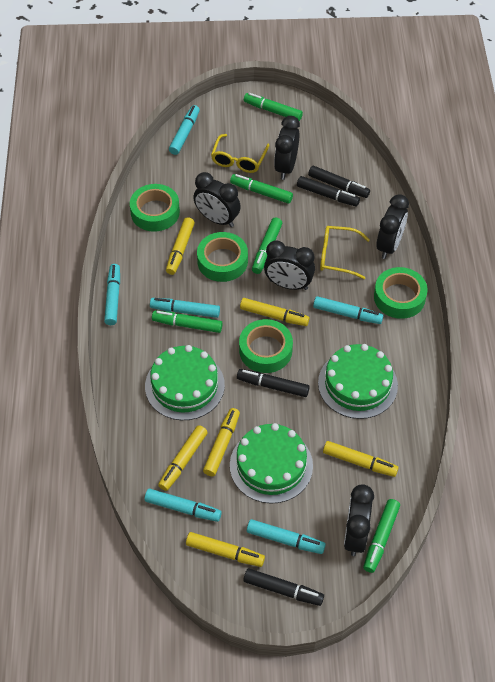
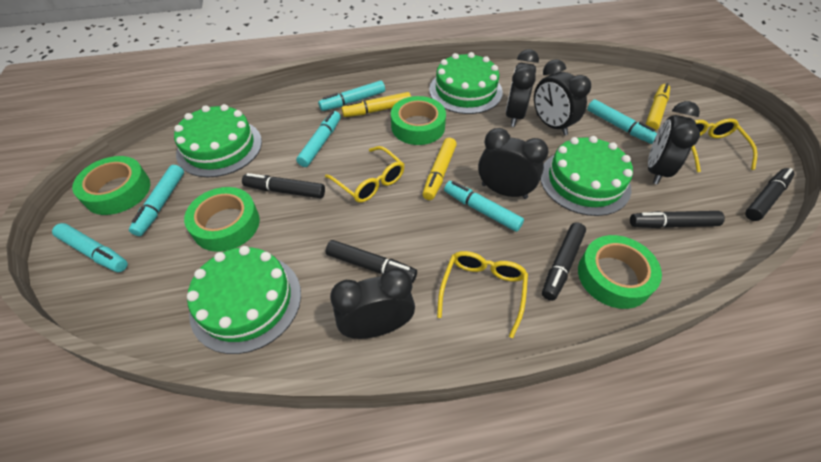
black marker: 4 -> 5
green cake: 3 -> 4
green marker: 5 -> 0
yellow glasses: 2 -> 3
yellow marker: 6 -> 3

